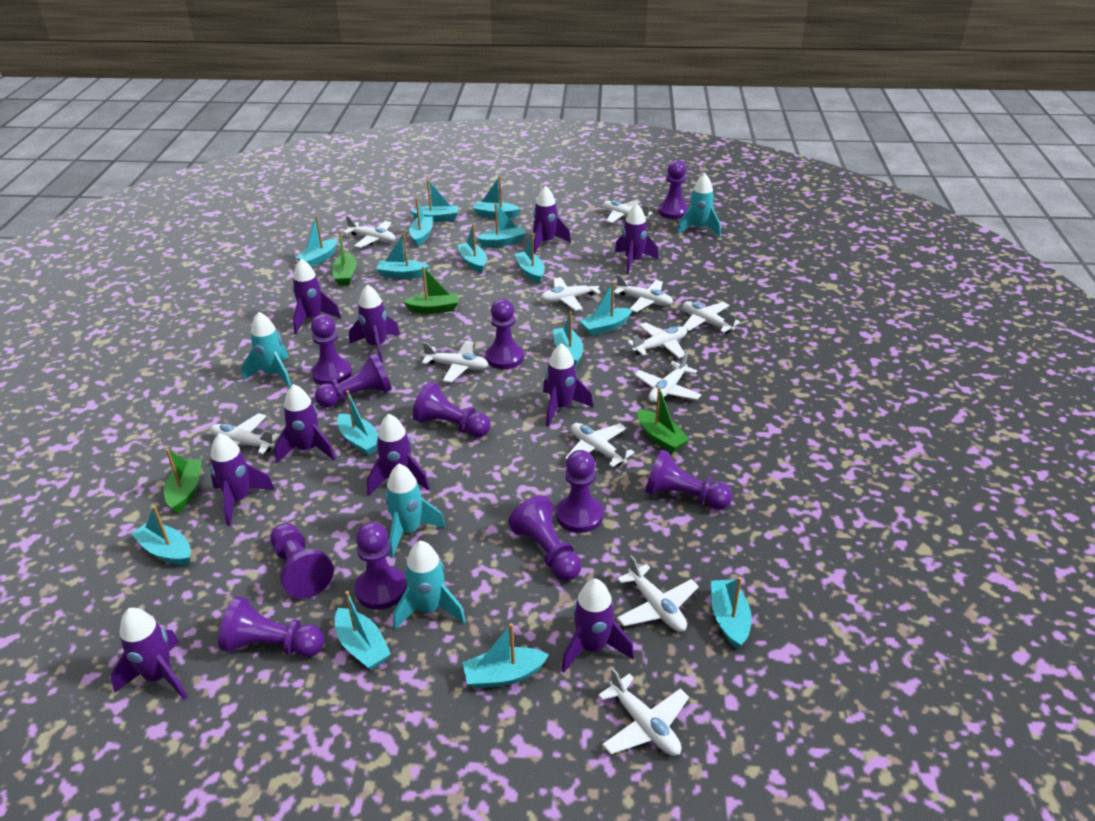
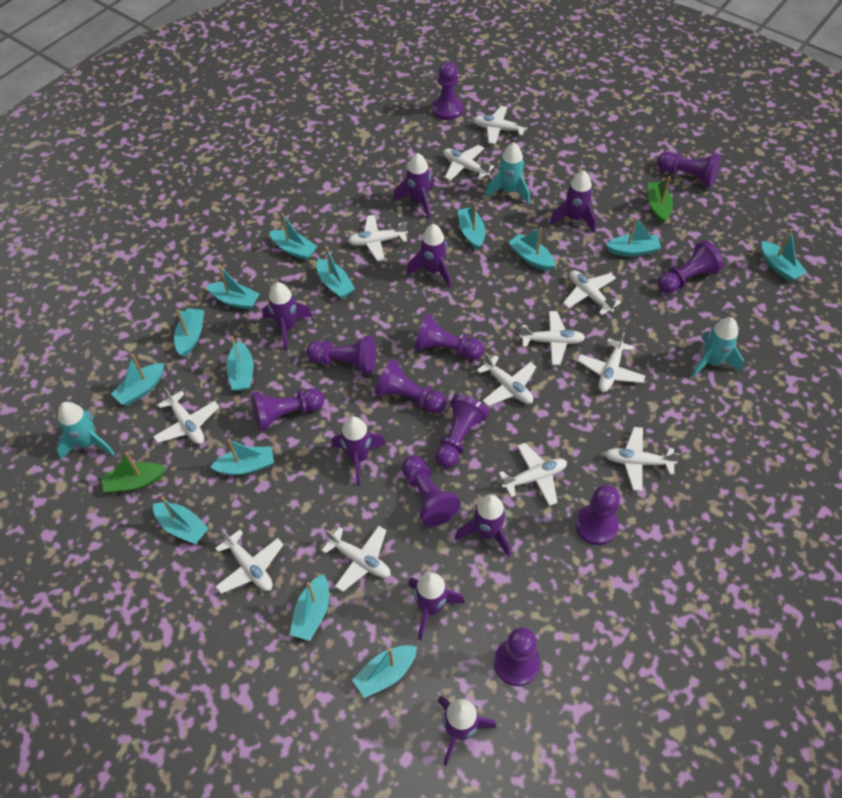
green boat: 4 -> 2
purple rocket: 10 -> 8
turquoise boat: 15 -> 14
turquoise rocket: 4 -> 3

